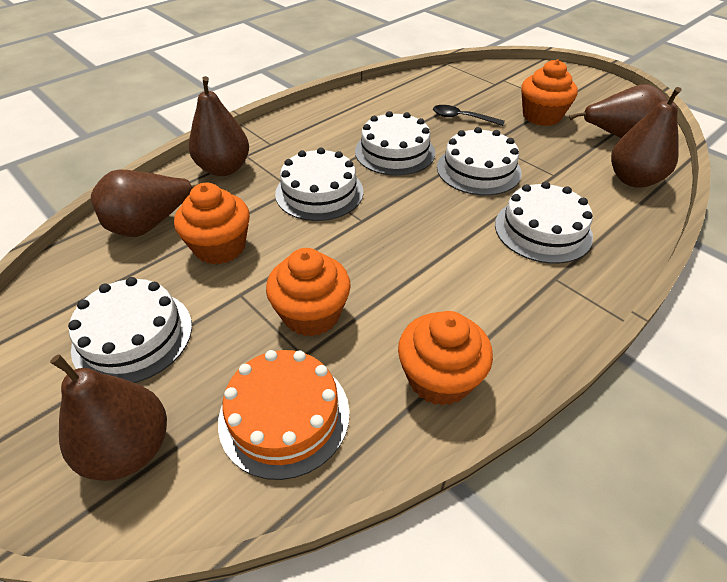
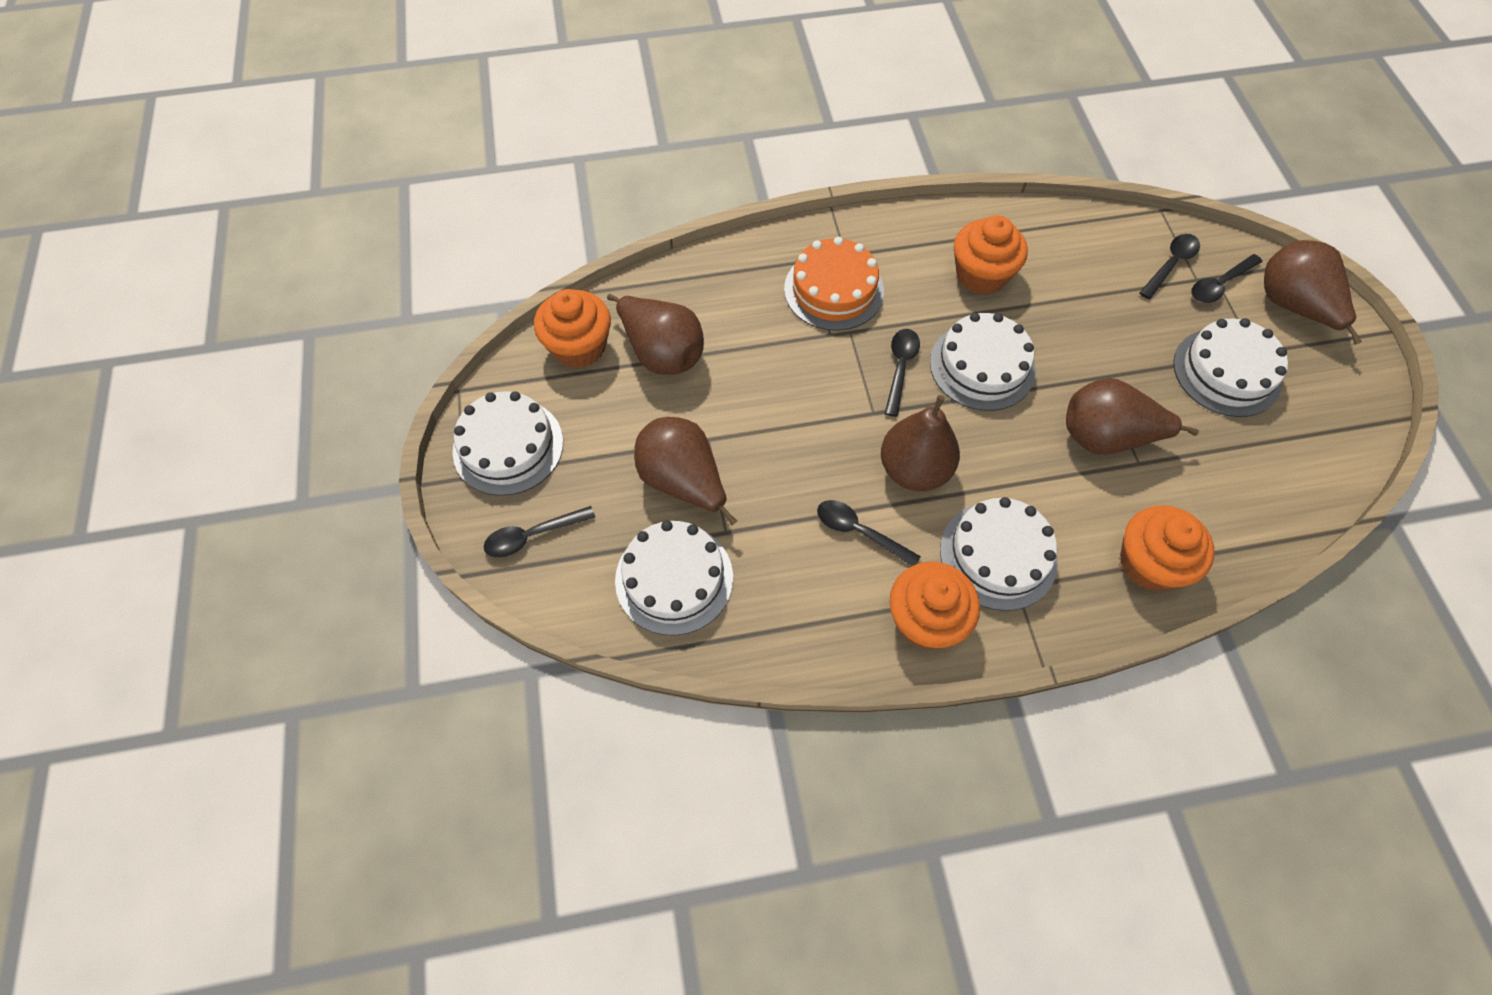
black spoon: 1 -> 5

